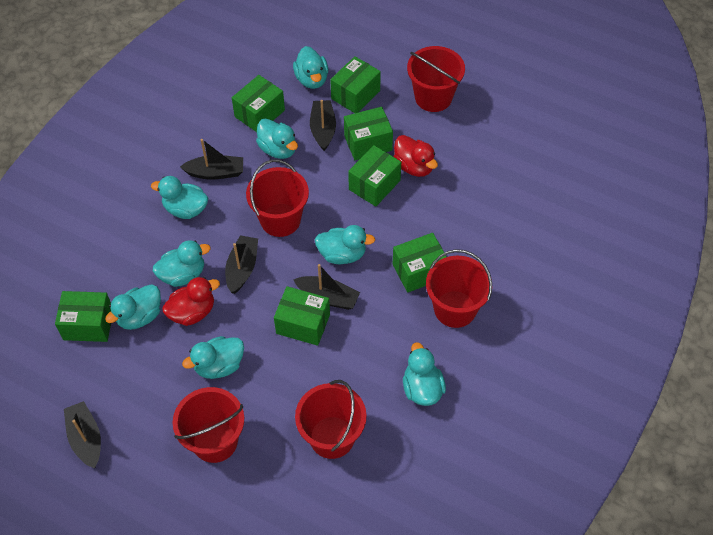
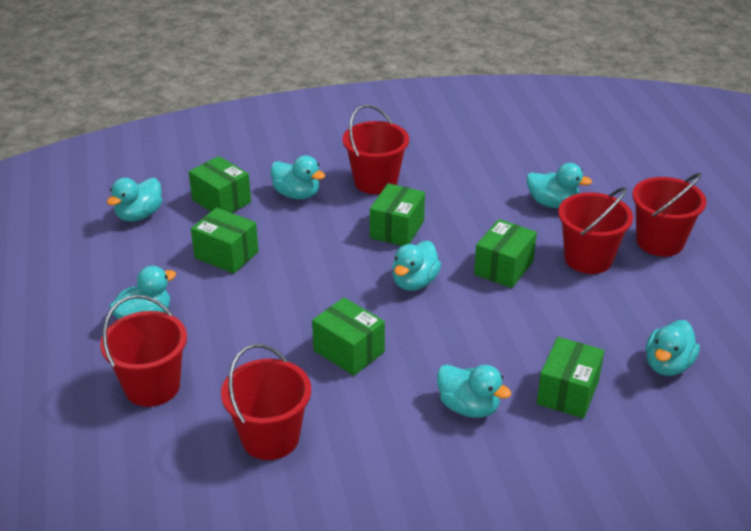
black boat: 5 -> 0
green box: 7 -> 6
red duck: 2 -> 0
turquoise duck: 8 -> 7

